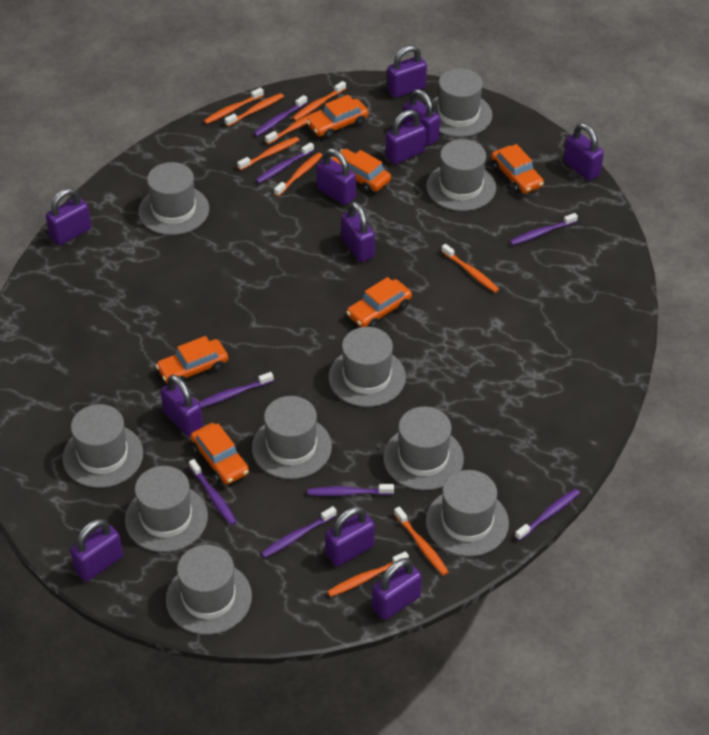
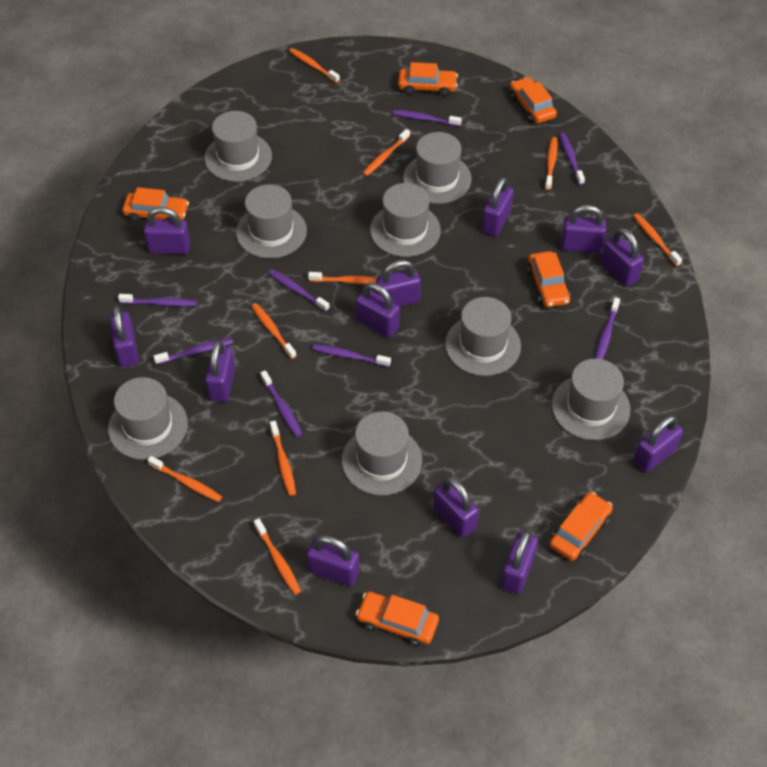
grey hat: 10 -> 8
purple padlock: 11 -> 12

